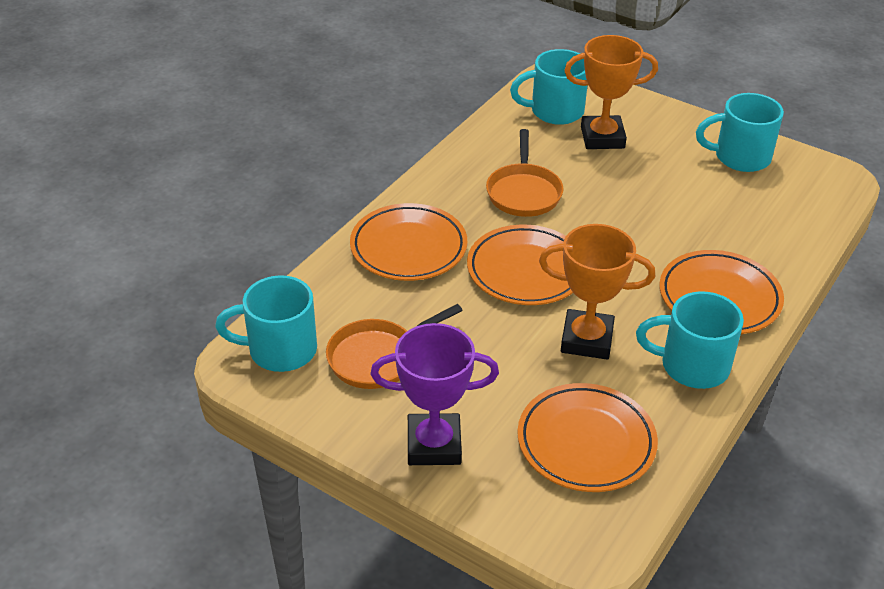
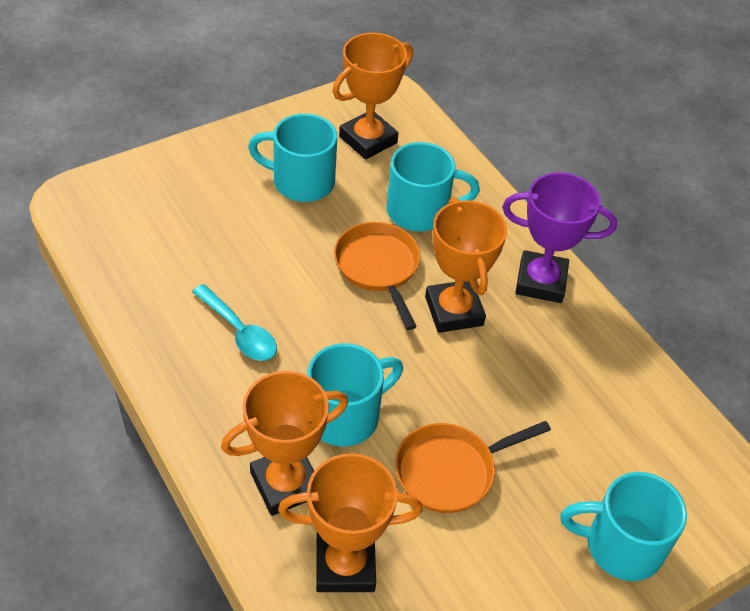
orange plate: 4 -> 0
orange trophy: 2 -> 4
turquoise spoon: 0 -> 1

